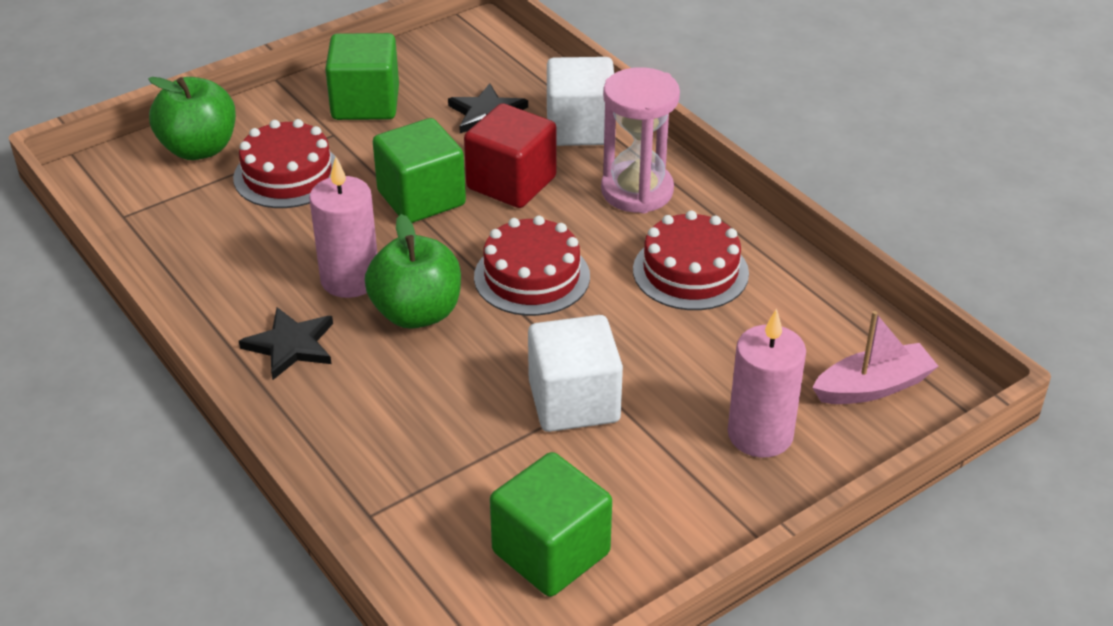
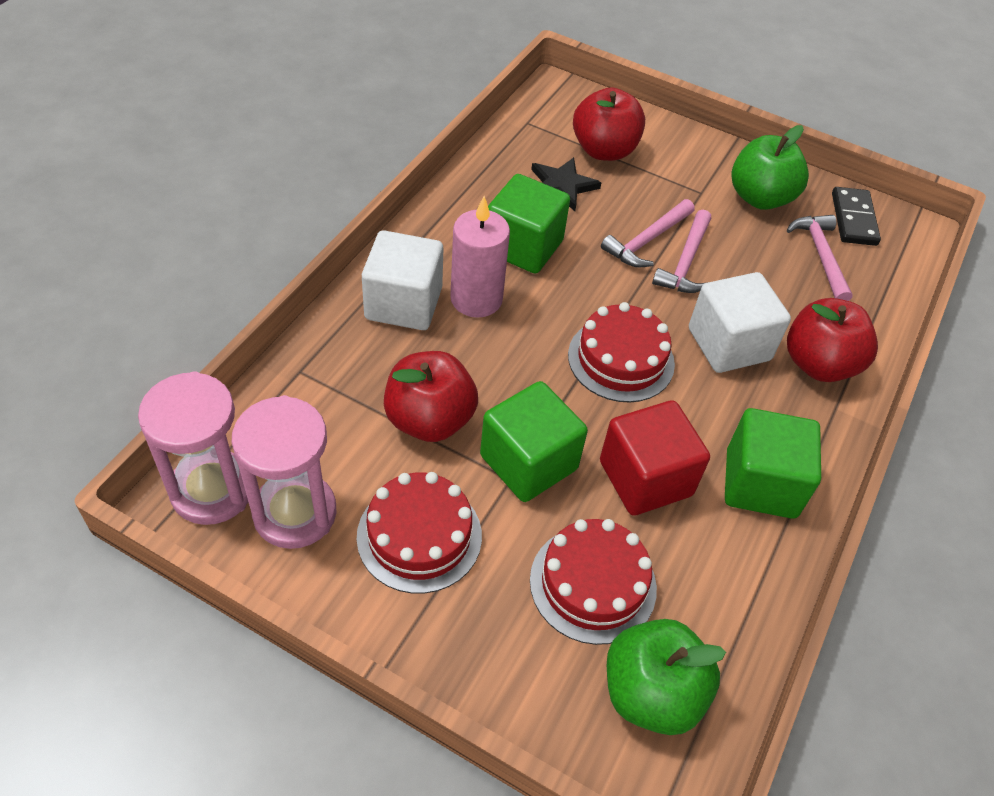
black domino: 0 -> 1
black star: 2 -> 1
pink boat: 1 -> 0
pink candle: 2 -> 1
pink hammer: 0 -> 3
pink hourglass: 1 -> 2
red apple: 0 -> 3

